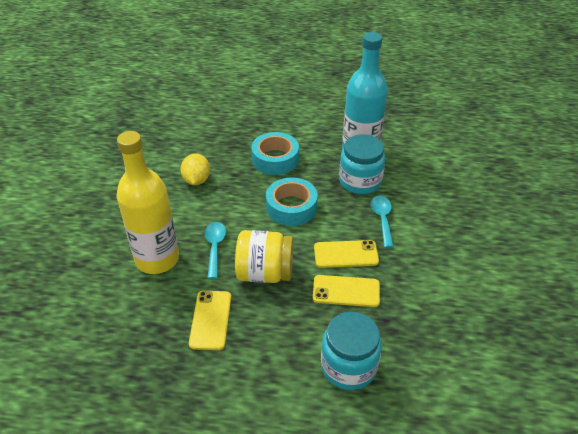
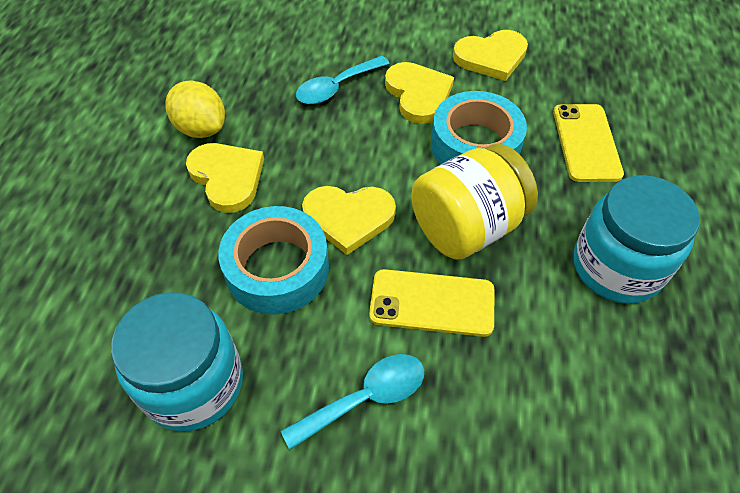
turquoise bottle: 1 -> 0
yellow bottle: 1 -> 0
yellow heart: 0 -> 4
yellow phone: 3 -> 2

